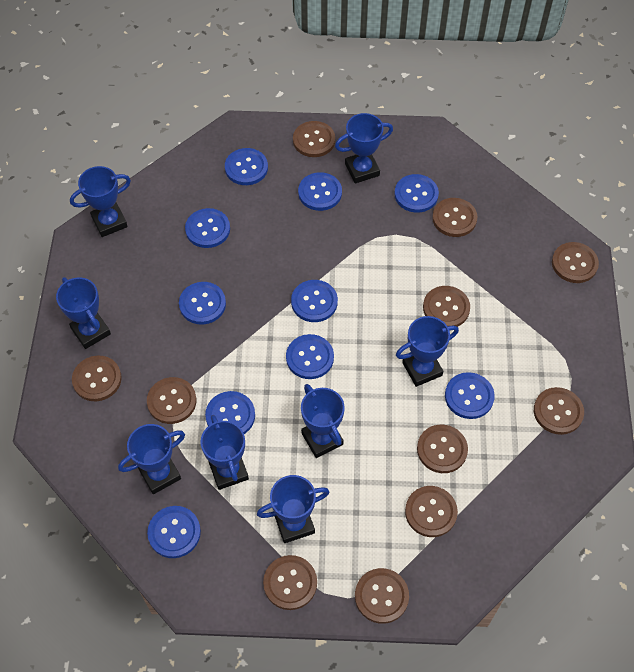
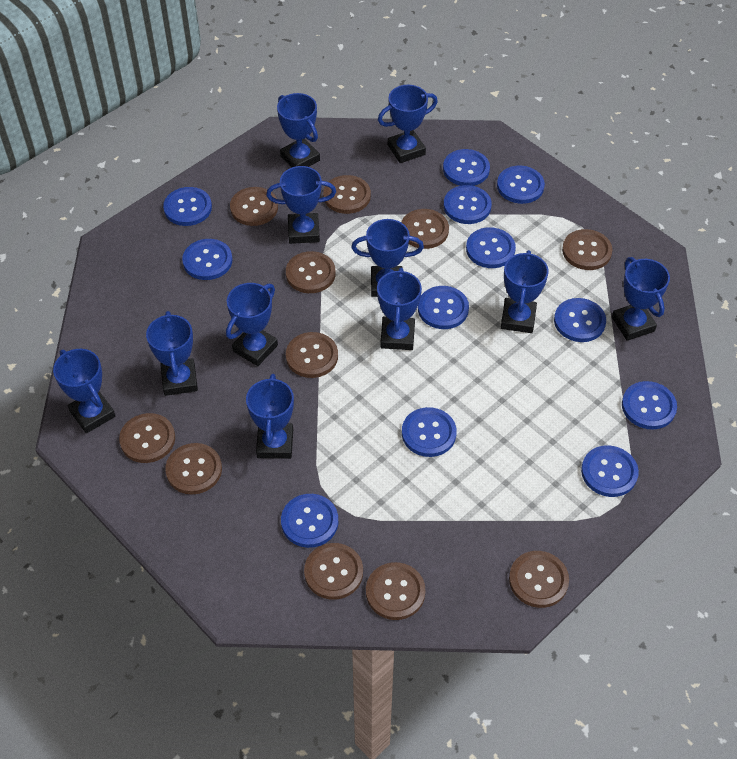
blue button: 10 -> 12
blue trophy: 8 -> 11

